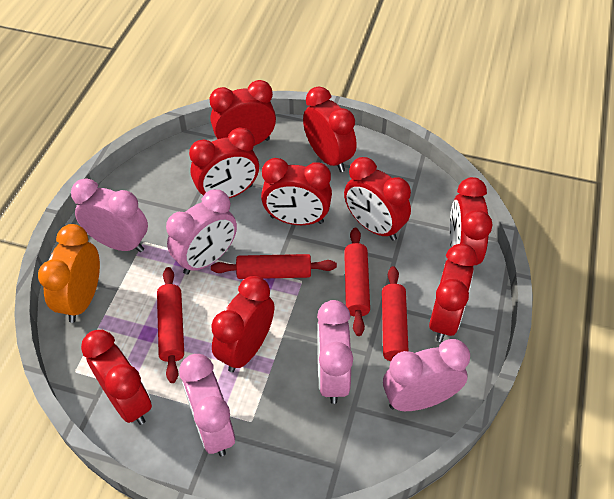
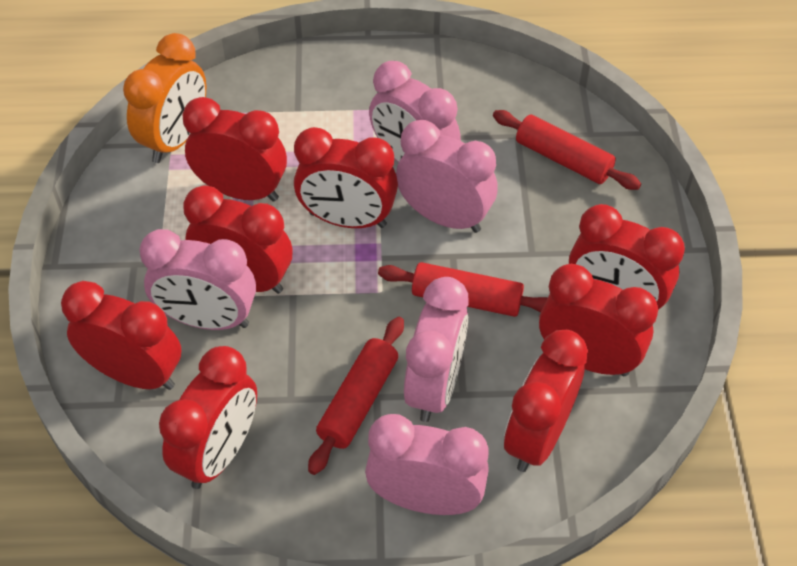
red clock: 9 -> 8
red rolling pin: 4 -> 3

